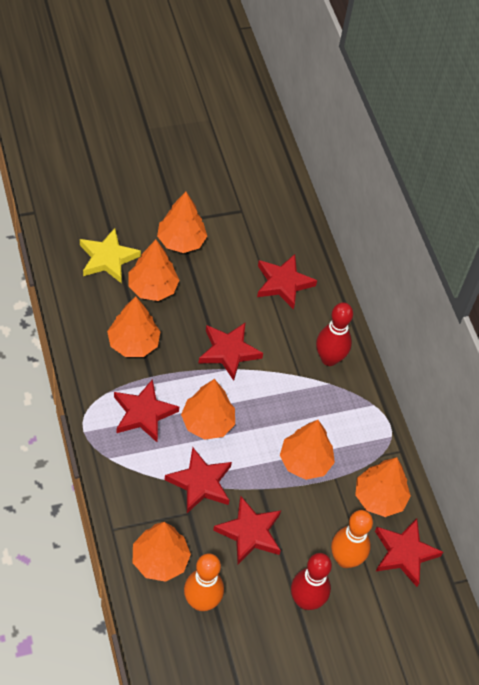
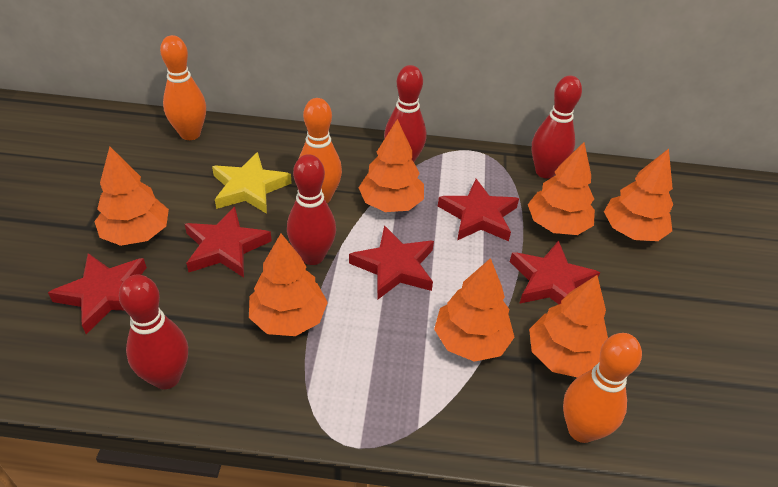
orange bowling pin: 2 -> 3
red bowling pin: 2 -> 4
red star: 6 -> 5

